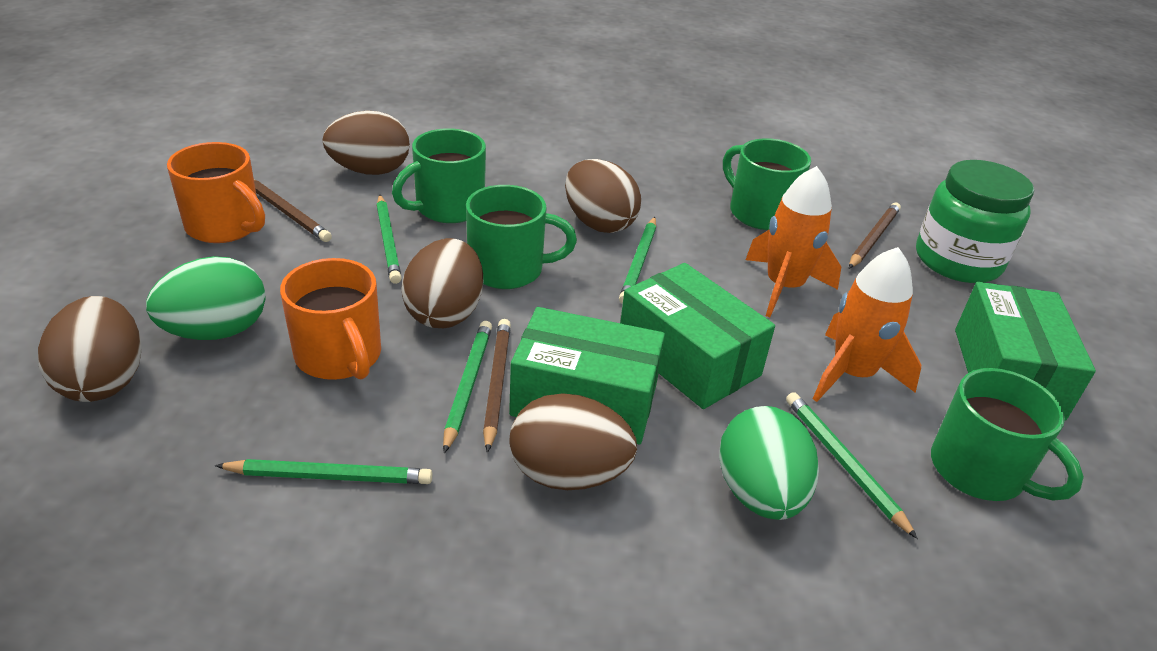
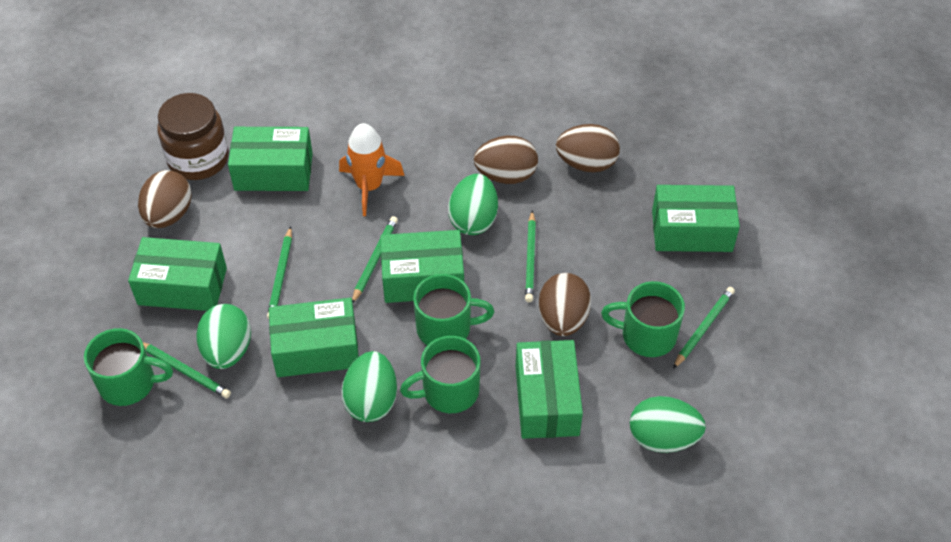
brown egg: 5 -> 4
brown jar: 0 -> 1
brown pencil: 3 -> 0
green box: 3 -> 6
green egg: 2 -> 4
green jar: 1 -> 0
orange mug: 2 -> 0
orange rocket: 2 -> 1

